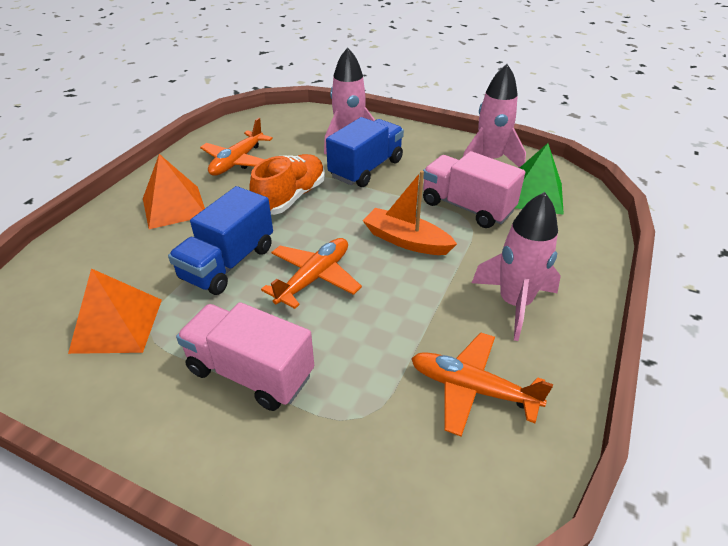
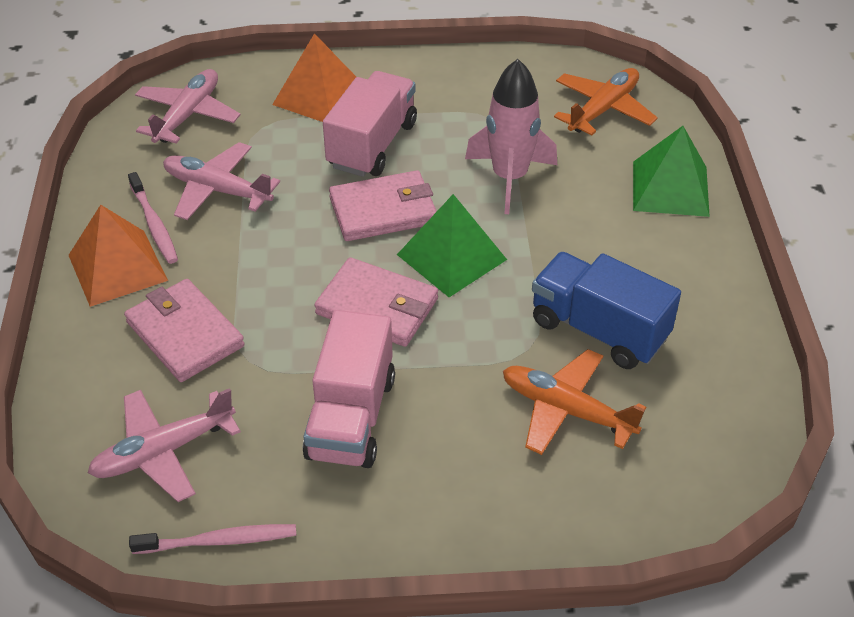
blue truck: 2 -> 1
green pyramid: 1 -> 2
orange boat: 1 -> 0
orange plane: 3 -> 2
orange shoe: 1 -> 0
pink plane: 0 -> 3
pink rocket: 3 -> 1
pink toothbrush: 0 -> 2
pink wallet: 0 -> 3

